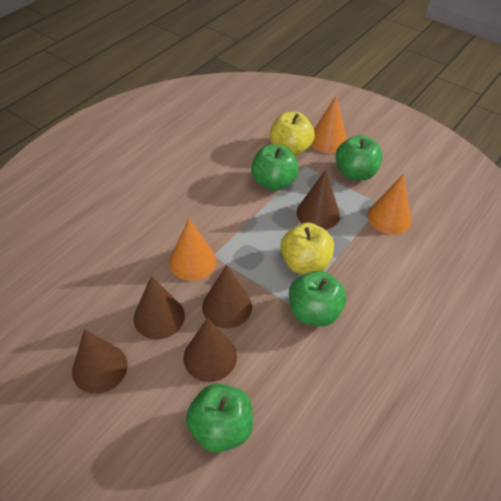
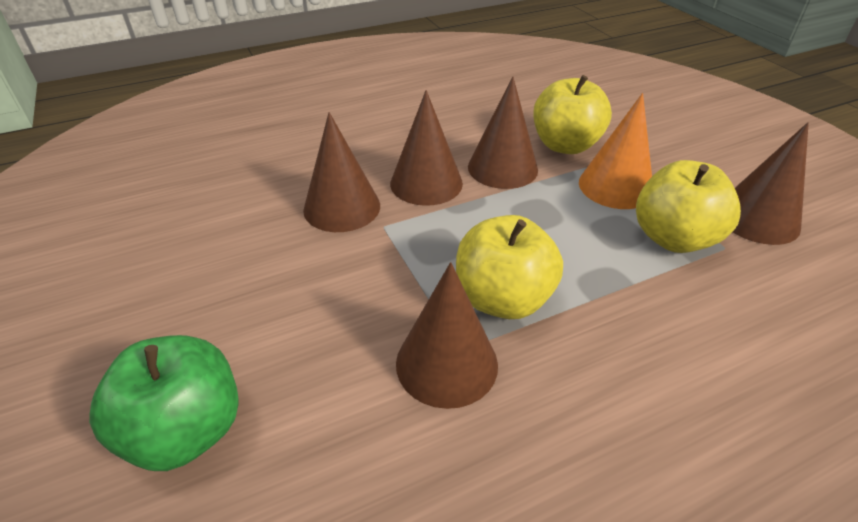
green apple: 4 -> 1
orange cone: 3 -> 1
yellow apple: 2 -> 3

